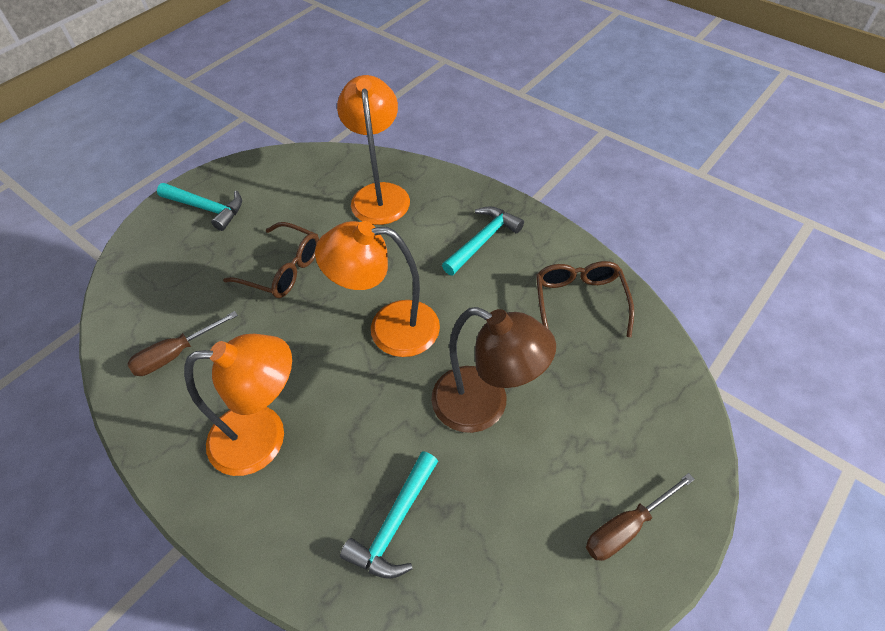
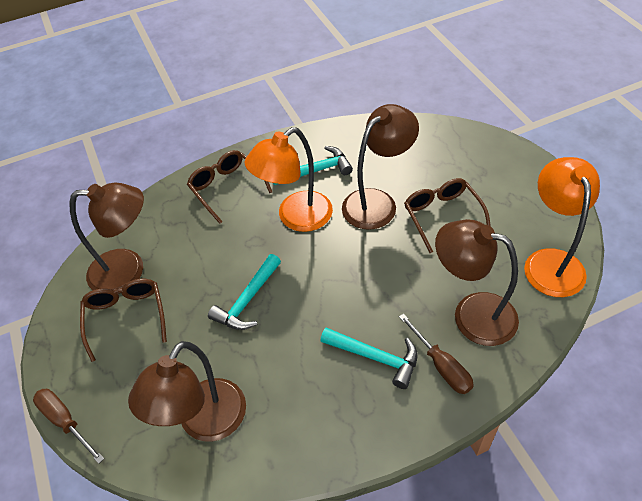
brown glasses: 2 -> 3
brown lamp: 1 -> 4
orange lamp: 3 -> 2

